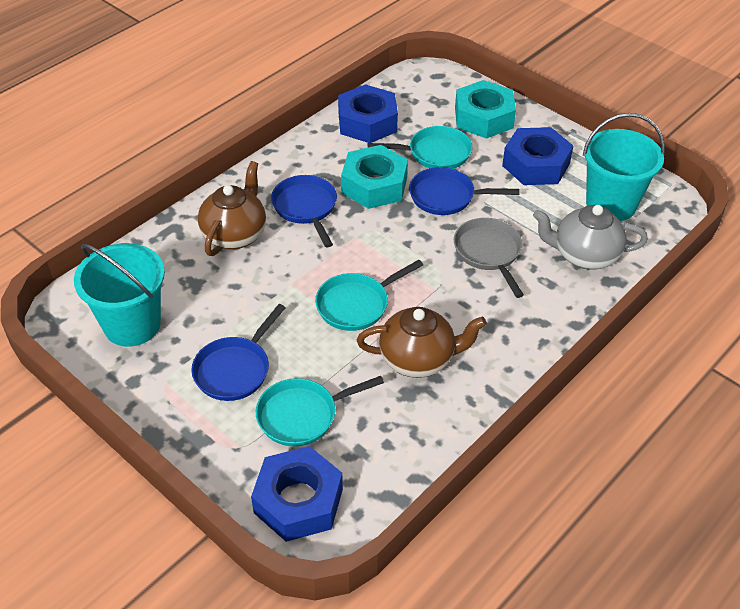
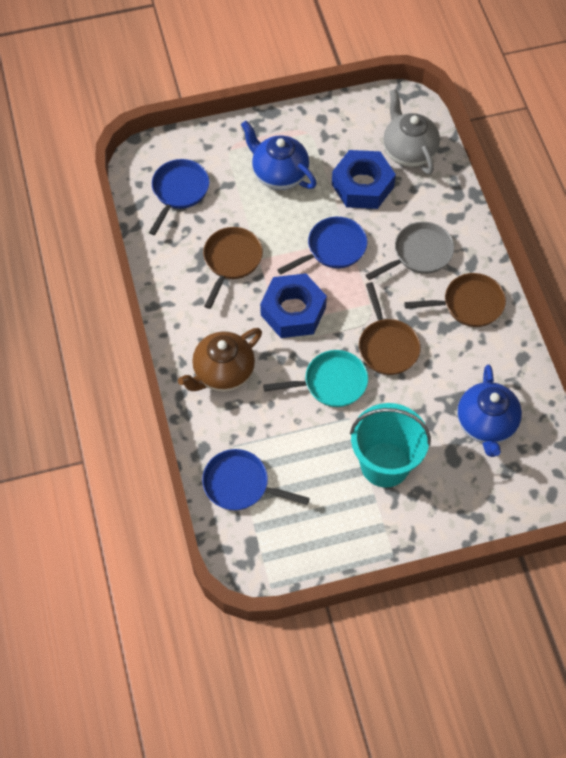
blue nut: 3 -> 2
blue teapot: 0 -> 2
brown pan: 0 -> 3
brown teapot: 2 -> 1
turquoise bucket: 2 -> 1
turquoise nut: 2 -> 0
turquoise pan: 3 -> 1

